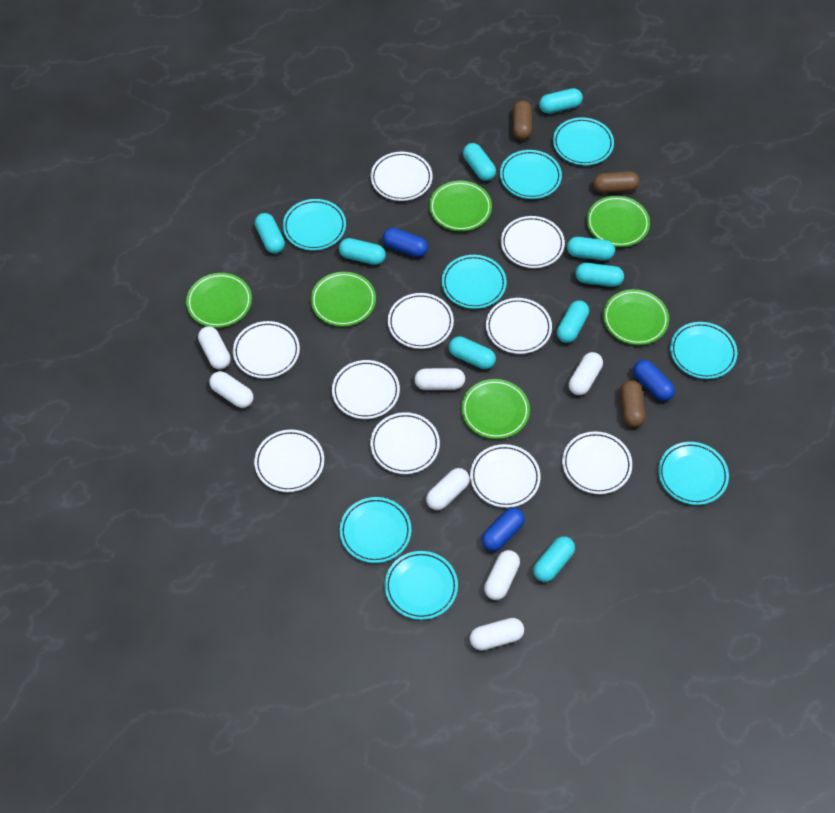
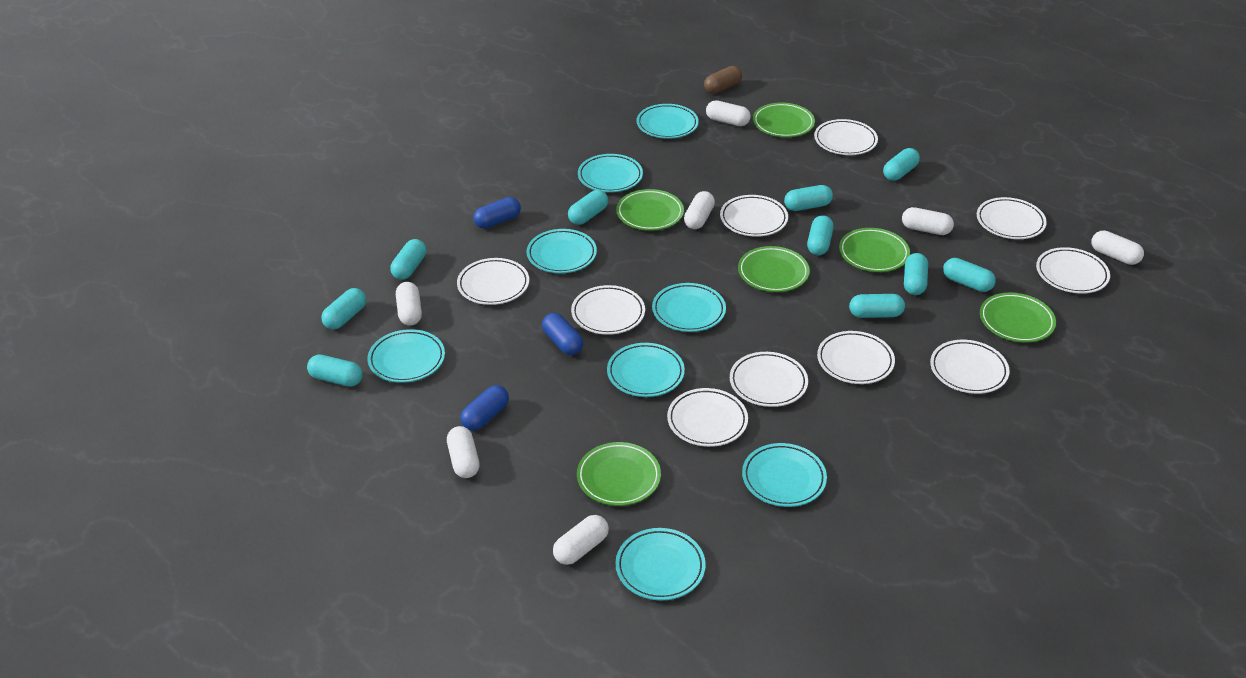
brown capsule: 3 -> 1
turquoise capsule: 9 -> 10

